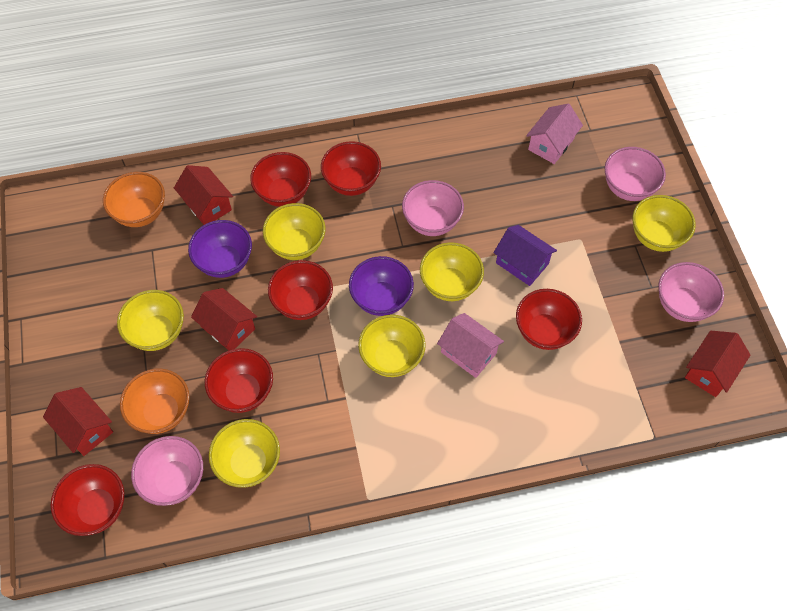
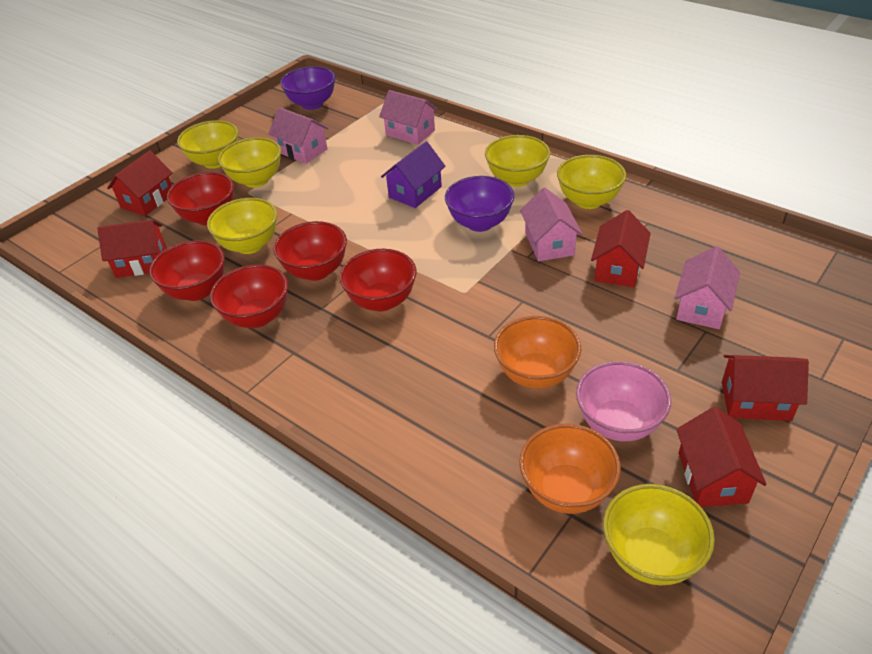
pink bowl: 4 -> 1
pink house: 2 -> 4
red bowl: 6 -> 5
red house: 4 -> 5

